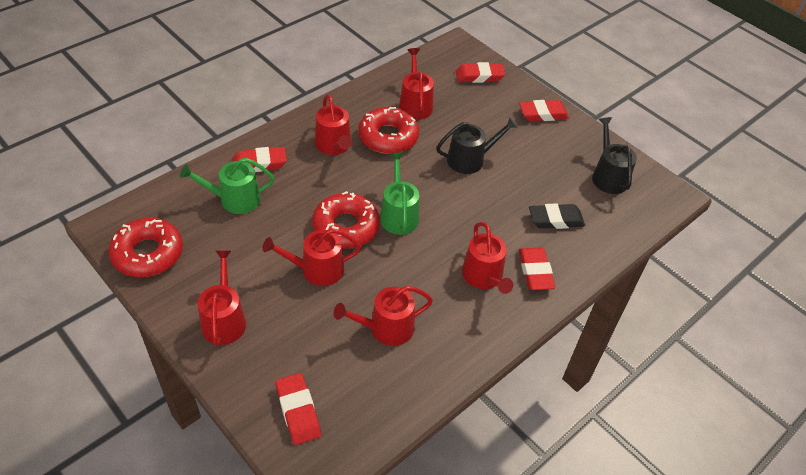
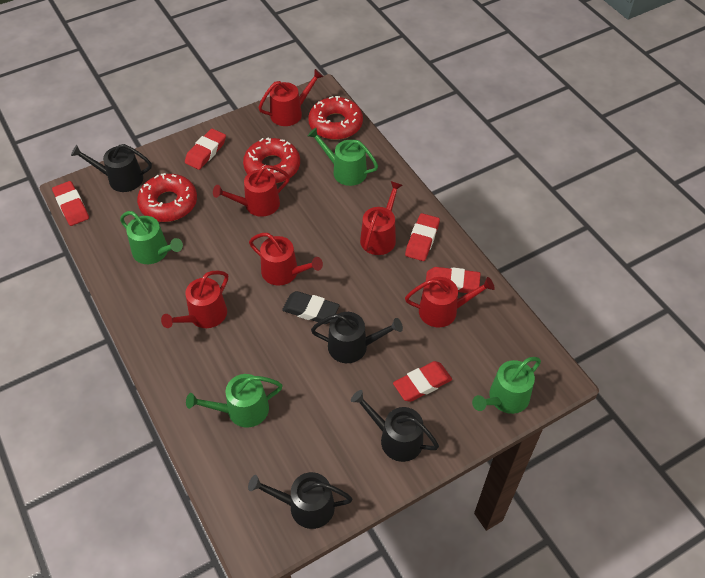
black watering can: 2 -> 4
green watering can: 2 -> 4

